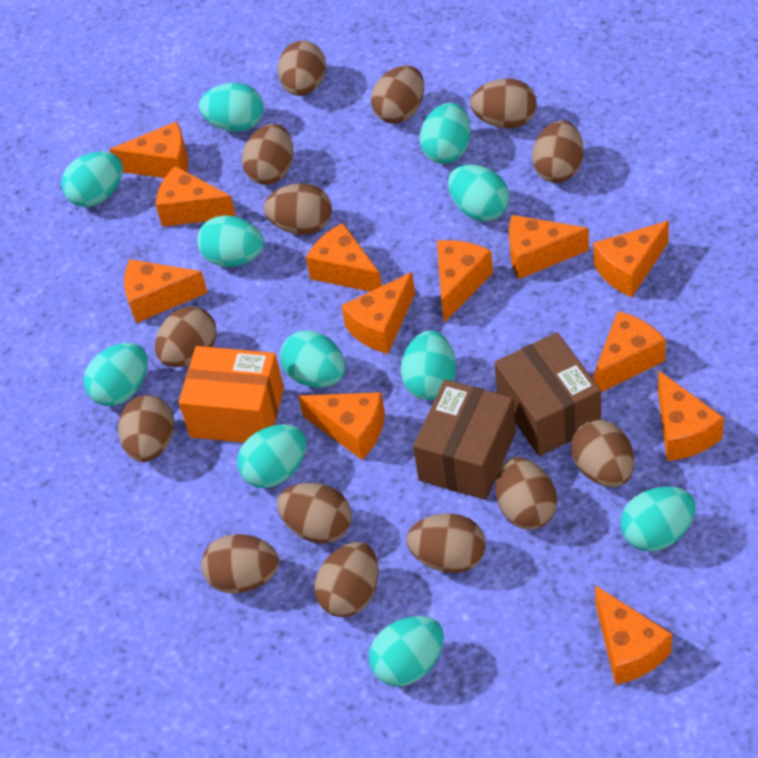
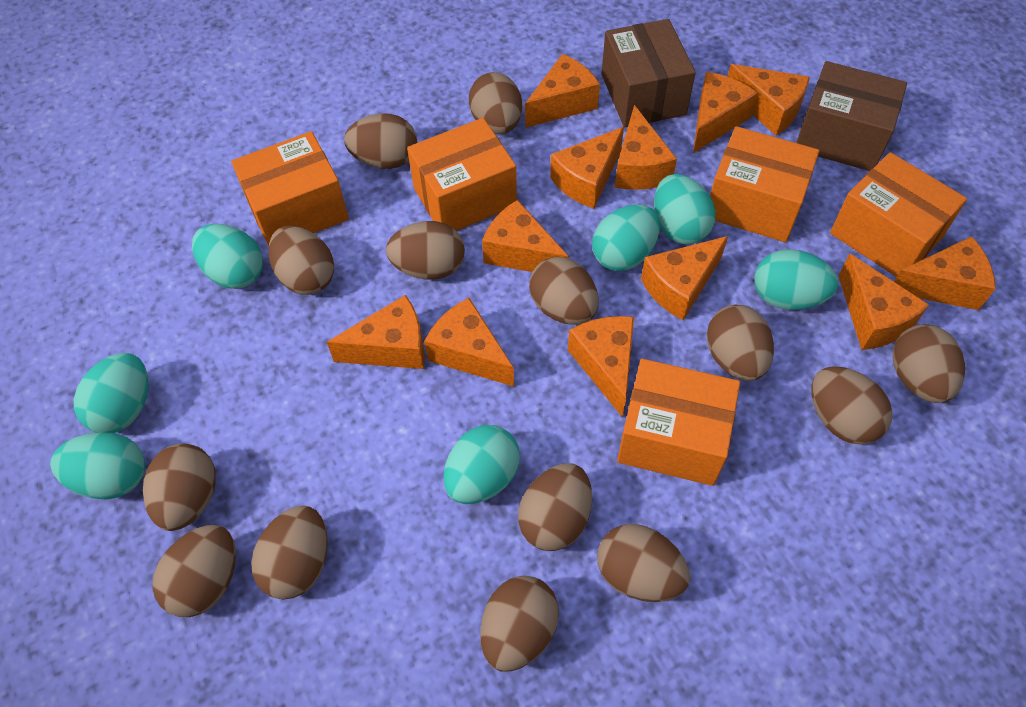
orange box: 1 -> 5
turquoise egg: 11 -> 7

